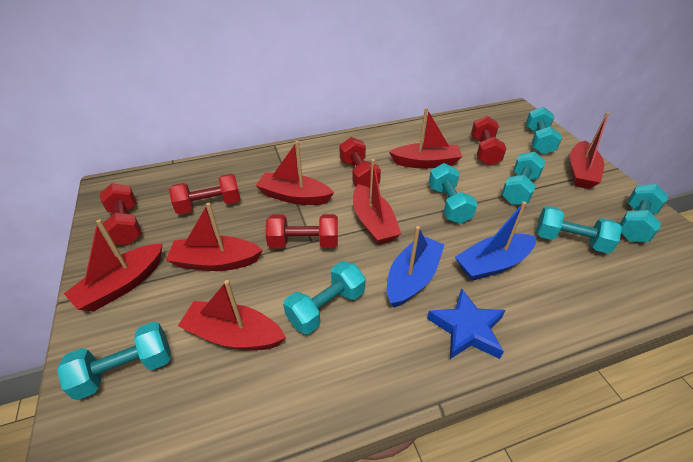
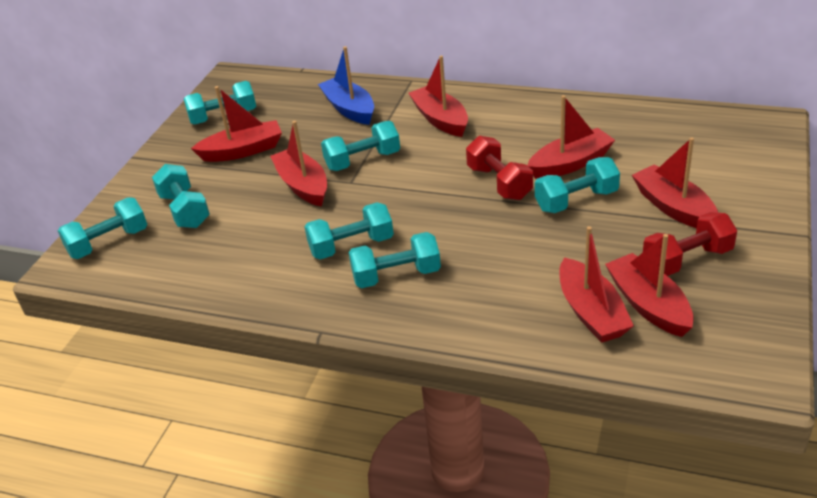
blue boat: 2 -> 1
blue star: 1 -> 0
red dumbbell: 5 -> 2

